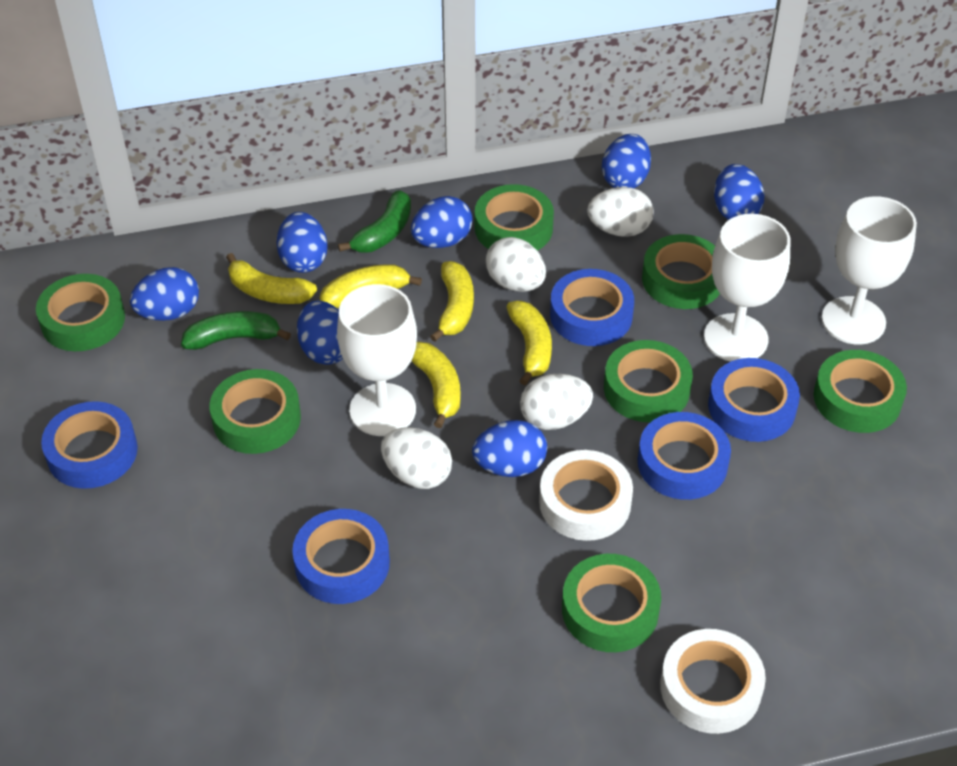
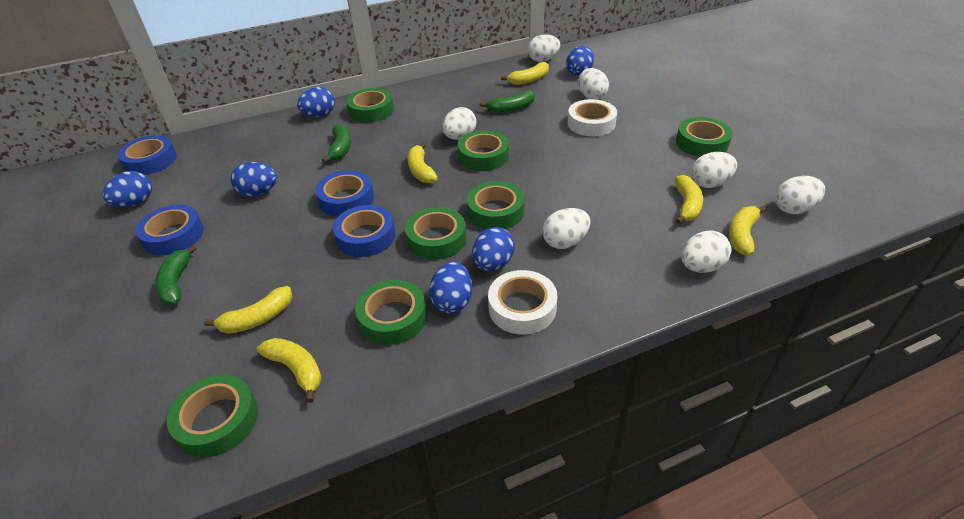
blue egg: 7 -> 6
blue tape: 5 -> 4
green banana: 2 -> 3
white egg: 4 -> 7
white goblet: 3 -> 0
yellow banana: 5 -> 6

